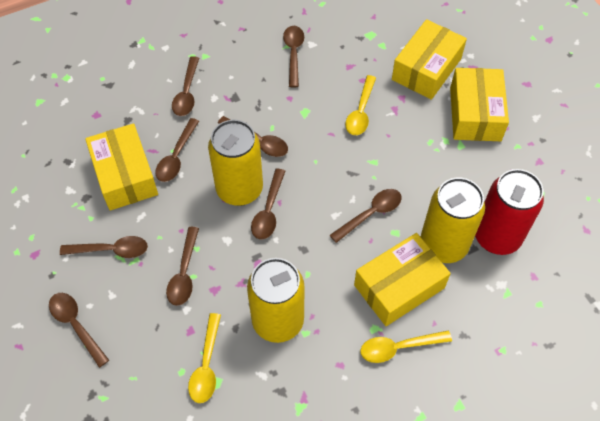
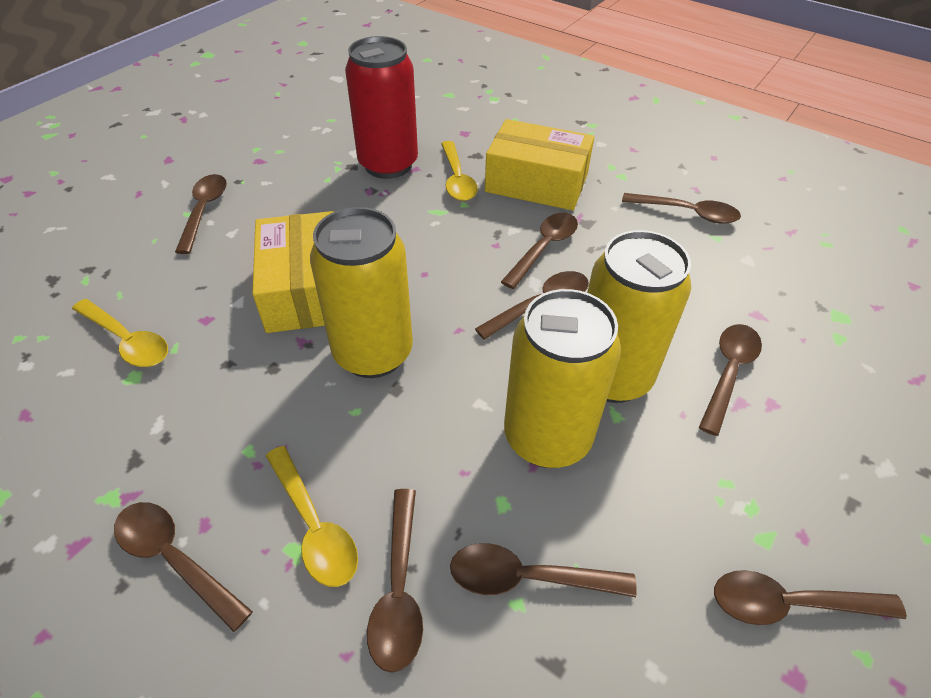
yellow box: 4 -> 2

